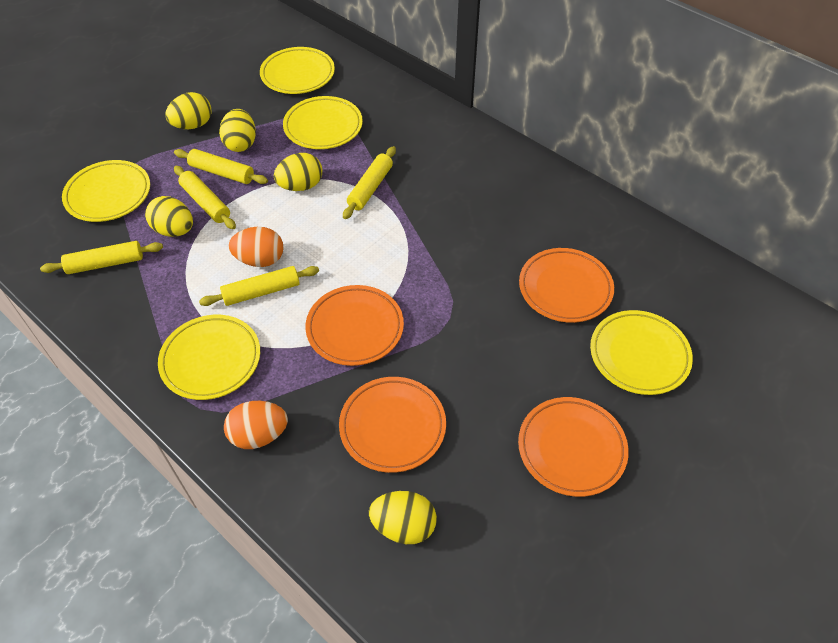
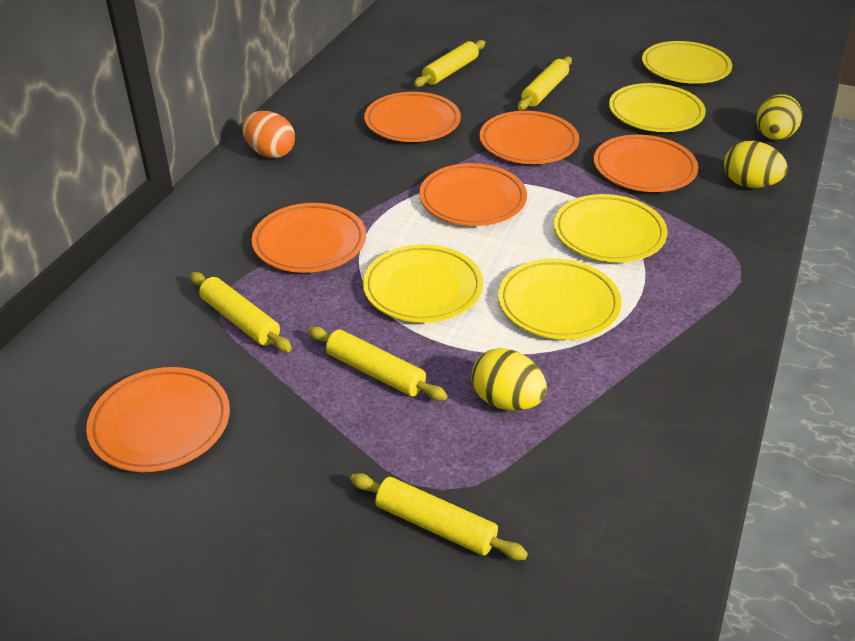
orange egg: 2 -> 1
orange plate: 4 -> 6
yellow egg: 5 -> 3

